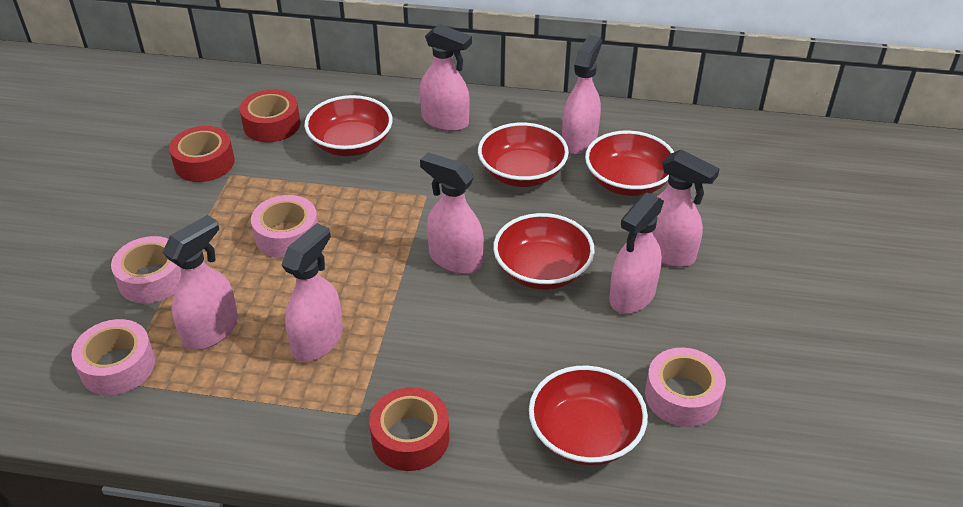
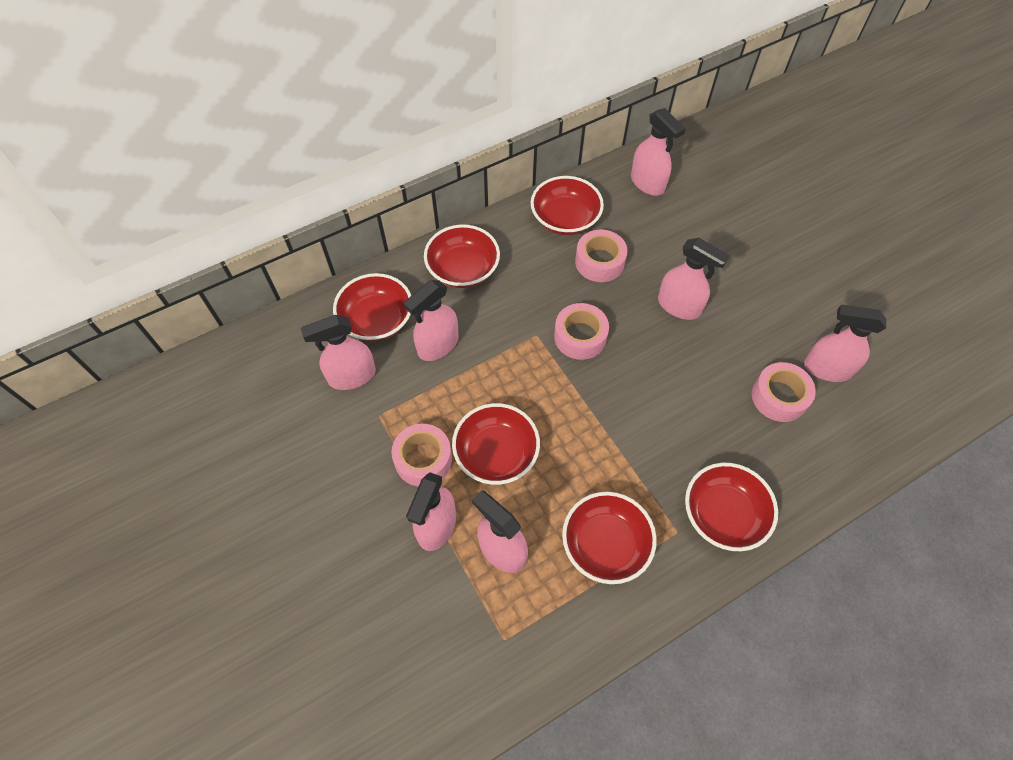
red bowl: 5 -> 6
red tape: 3 -> 0

